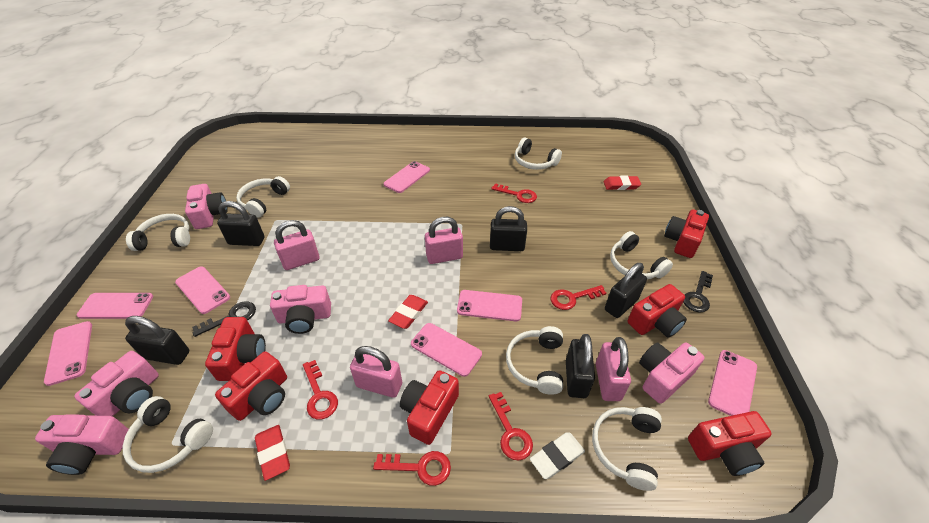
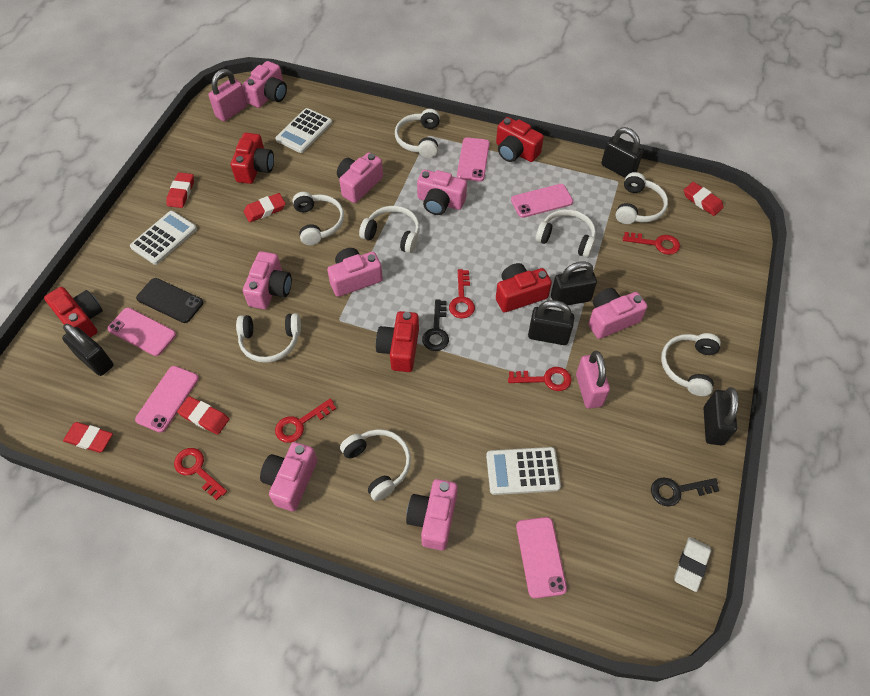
black phone: 0 -> 1
pink camera: 5 -> 8
pink padlock: 4 -> 2
pink phone: 7 -> 5
red camera: 6 -> 5
red eraser: 3 -> 5
white calculator: 0 -> 3
white headphones: 7 -> 8

